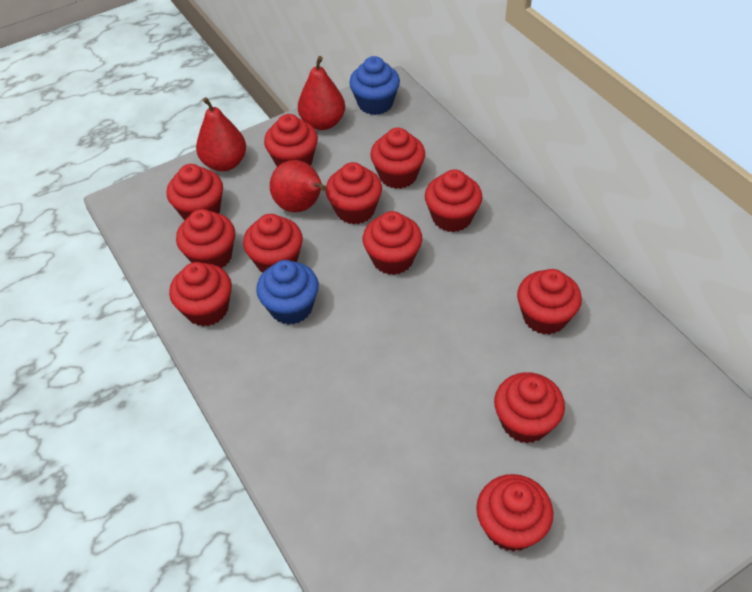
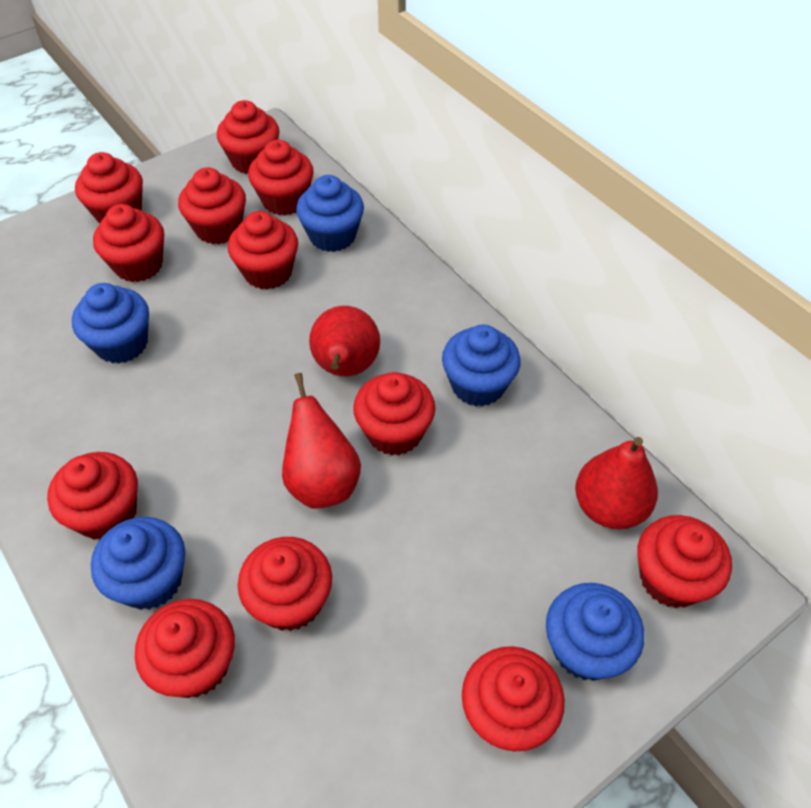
blue cupcake: 2 -> 5

